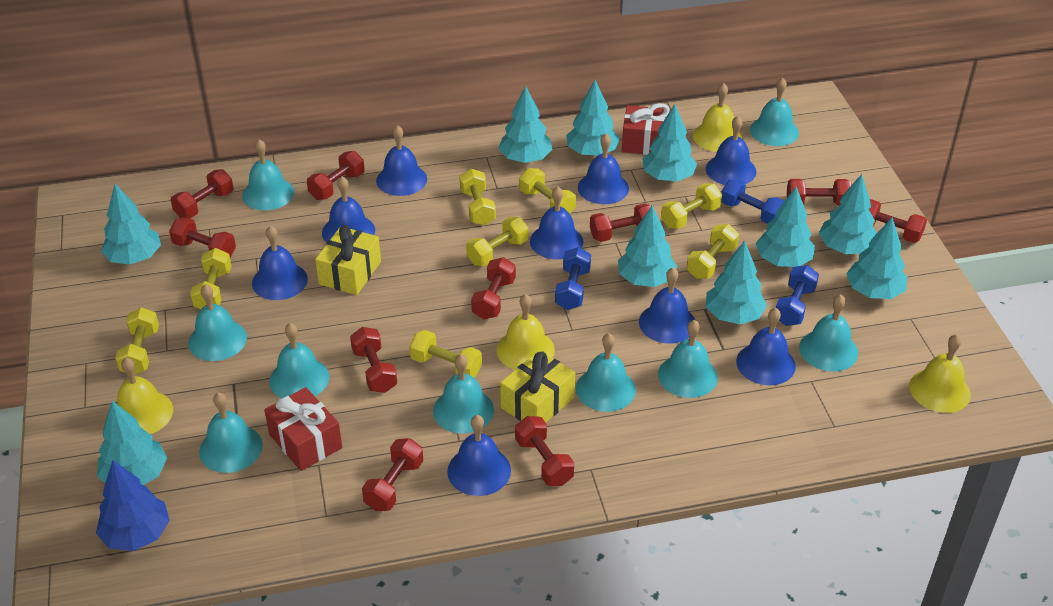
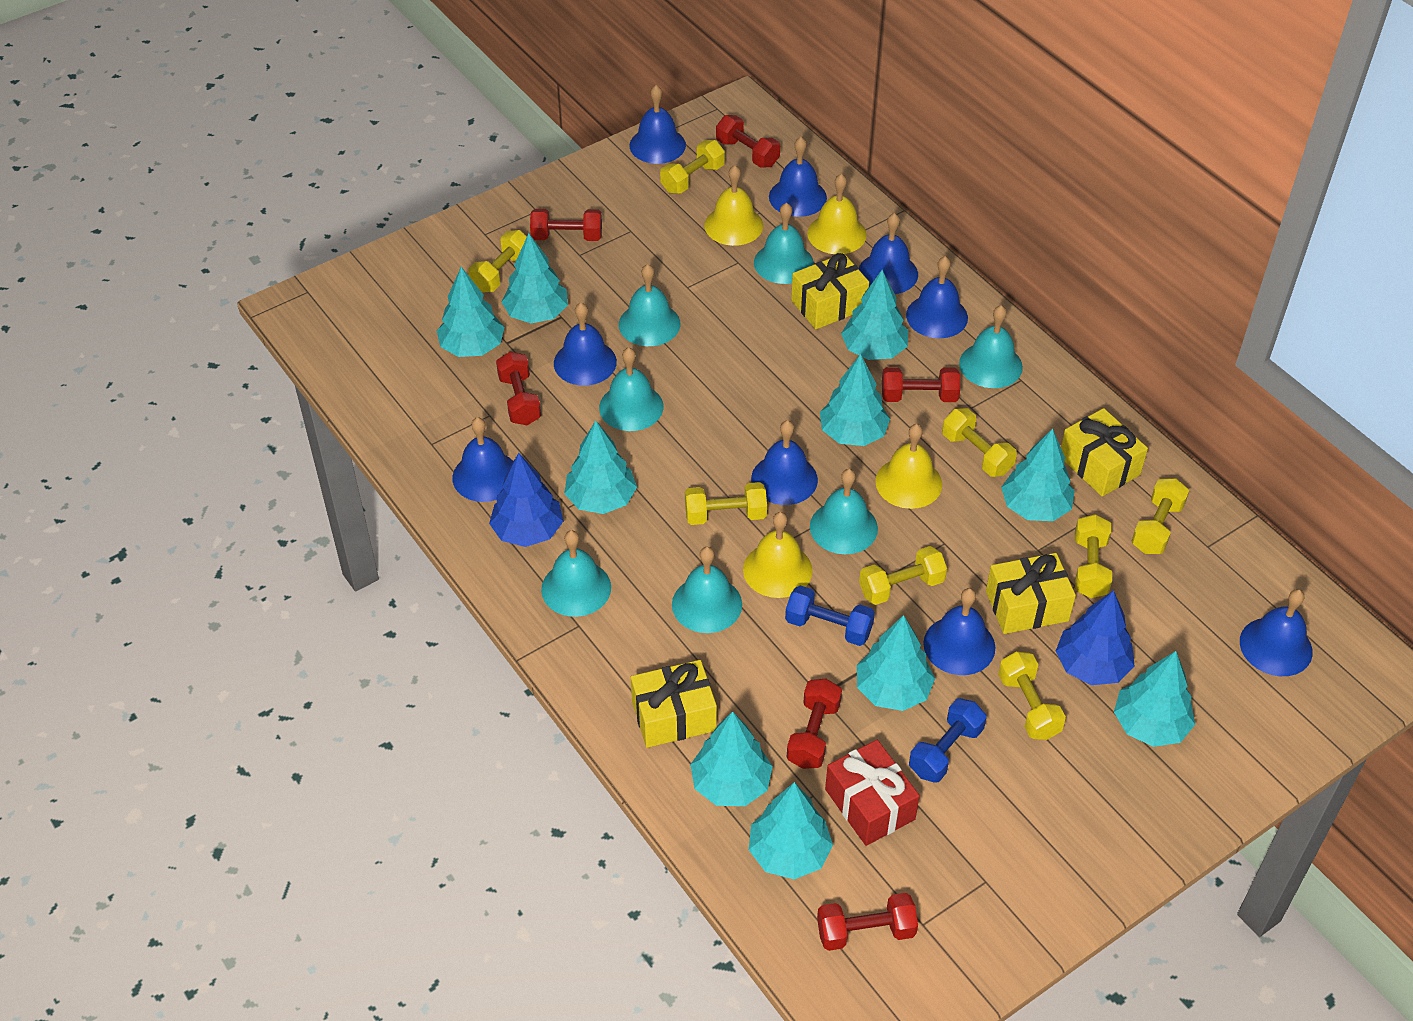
blue dumbbell: 3 -> 2
blue tree: 1 -> 2
red dumbbell: 10 -> 6
red gift: 2 -> 1
turquoise bell: 9 -> 7
yellow gift: 2 -> 4

